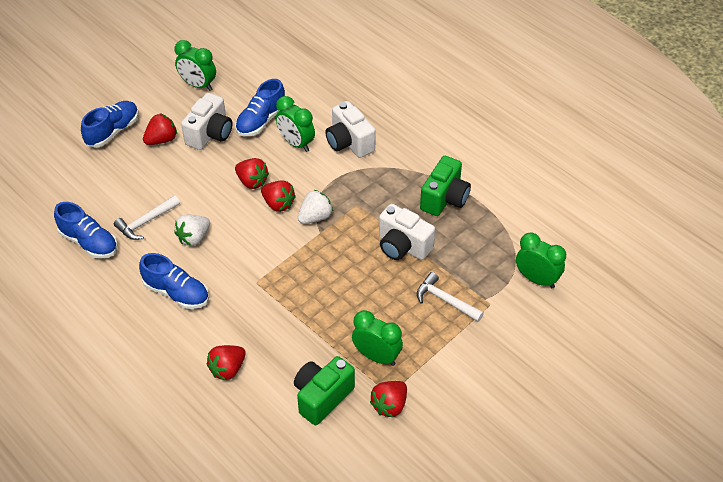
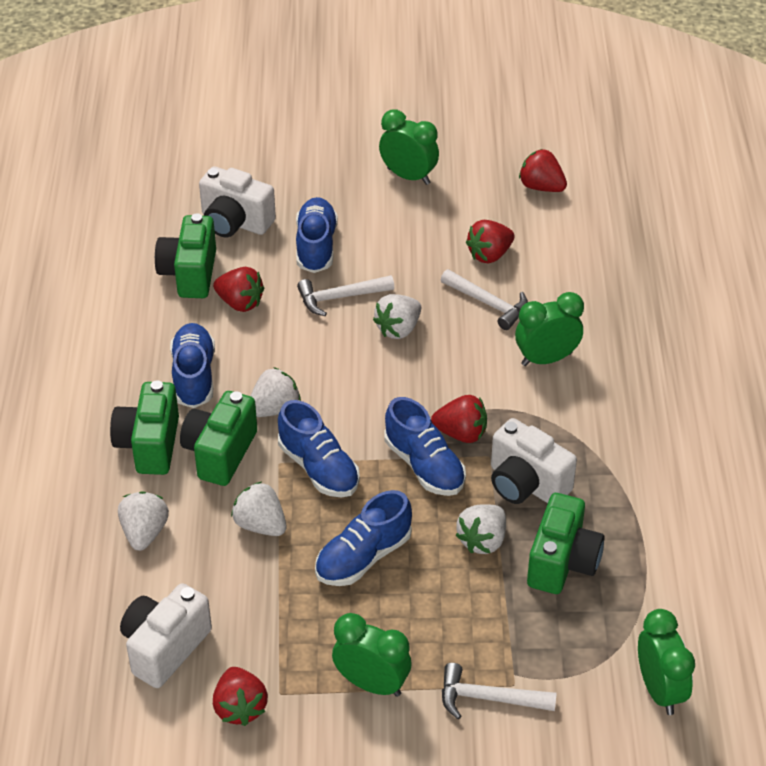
blue shoe: 4 -> 5
green camera: 2 -> 4
white hammer: 2 -> 3
white strawberry: 2 -> 5

